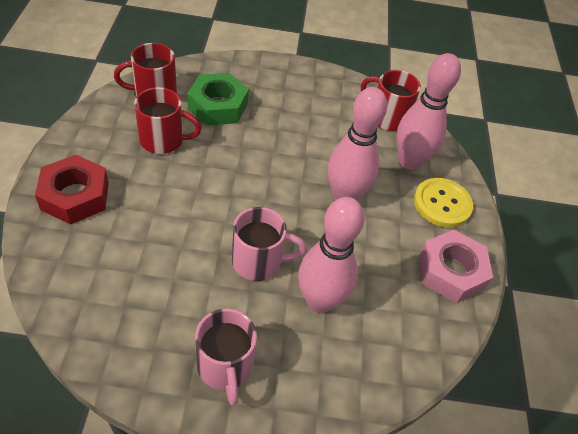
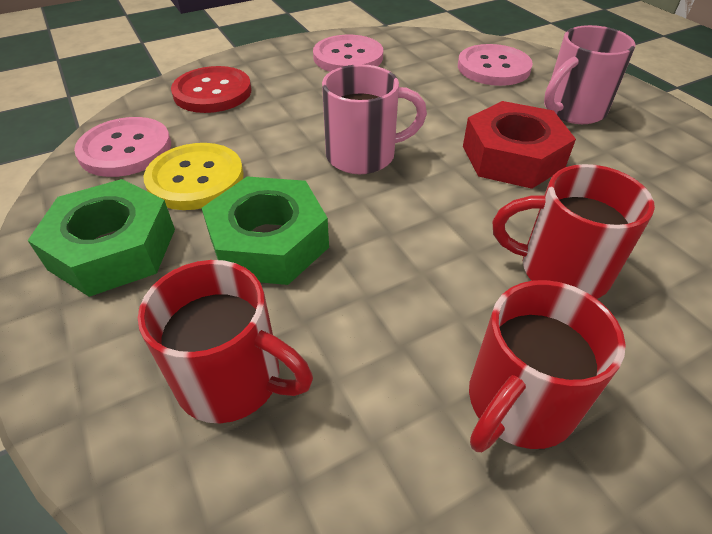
green nut: 1 -> 2
pink bowling pin: 3 -> 0
pink button: 0 -> 3
pink nut: 1 -> 0
red button: 0 -> 1

